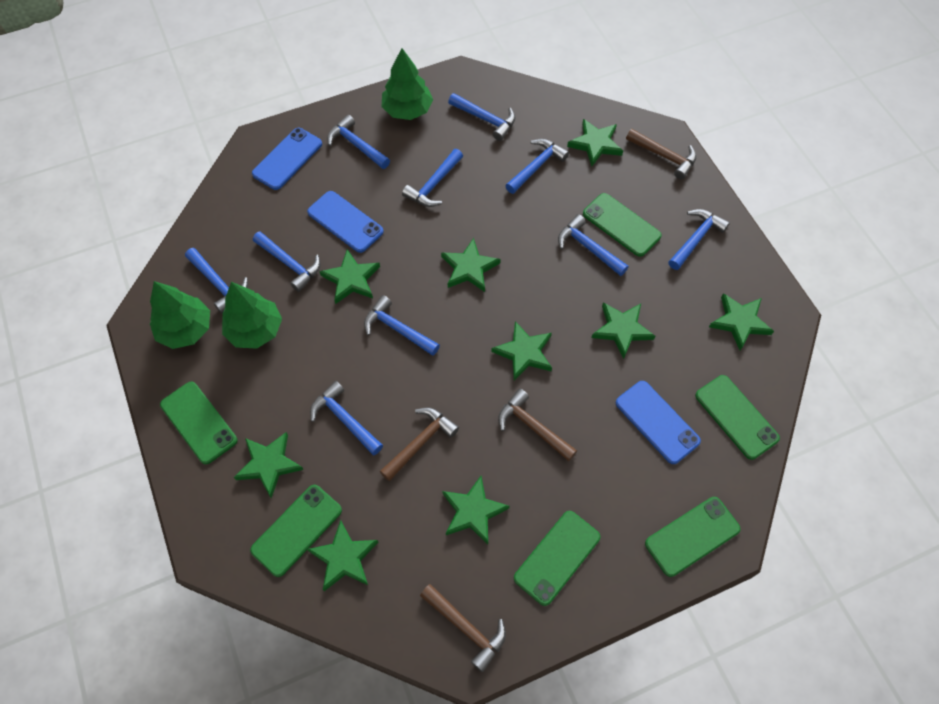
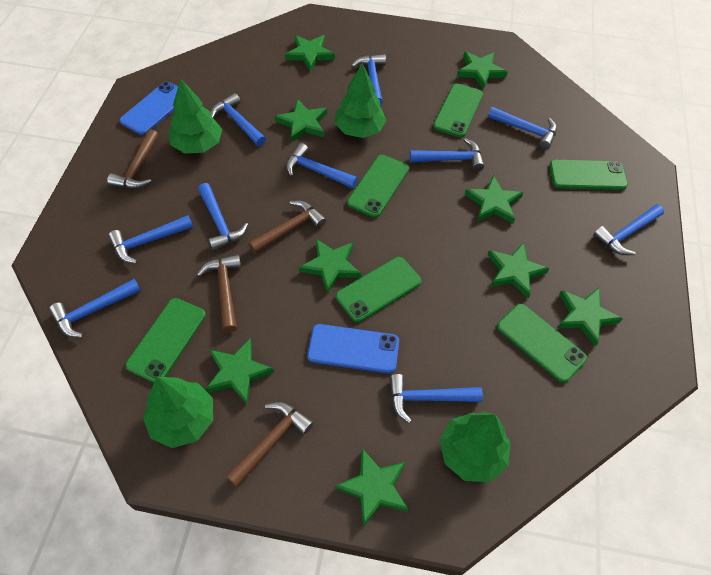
blue phone: 3 -> 2
green tree: 3 -> 4

